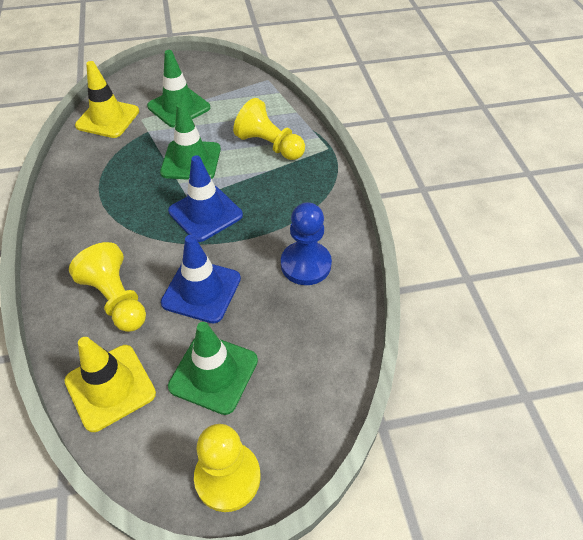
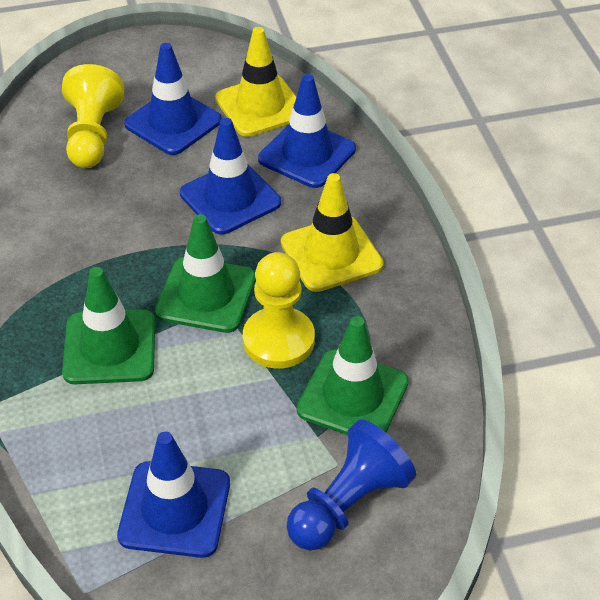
blue traffic cone: 2 -> 4
yellow pawn: 3 -> 2

